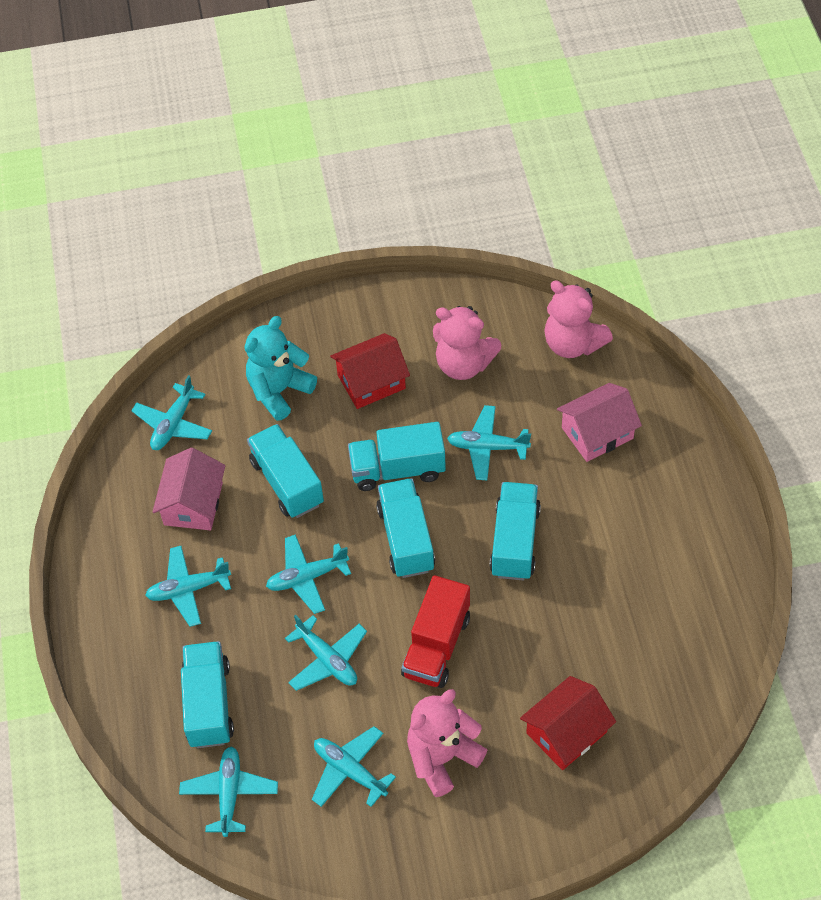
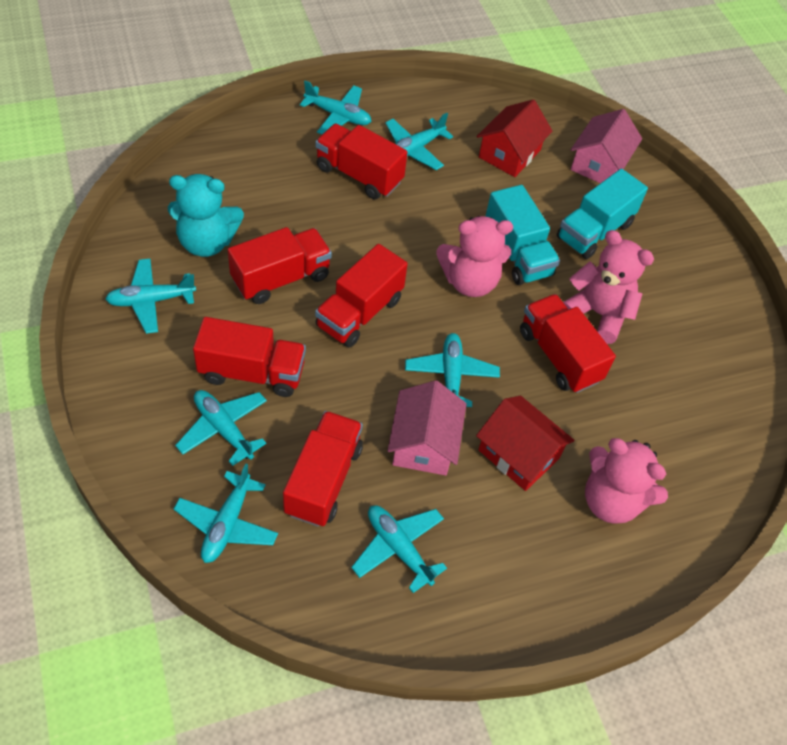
red truck: 1 -> 6
turquoise truck: 5 -> 2

